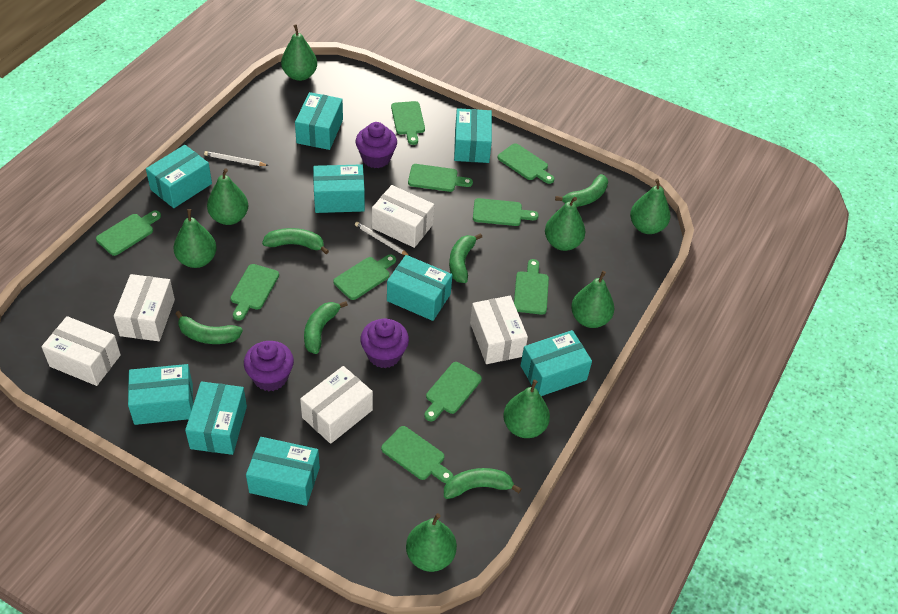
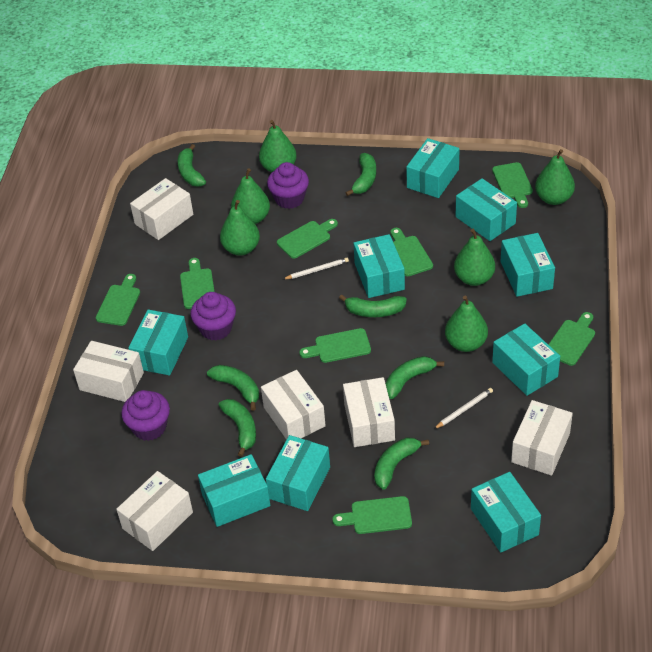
green banana: 6 -> 7
green cutting board: 10 -> 8
green pear: 8 -> 6
white box: 5 -> 6

